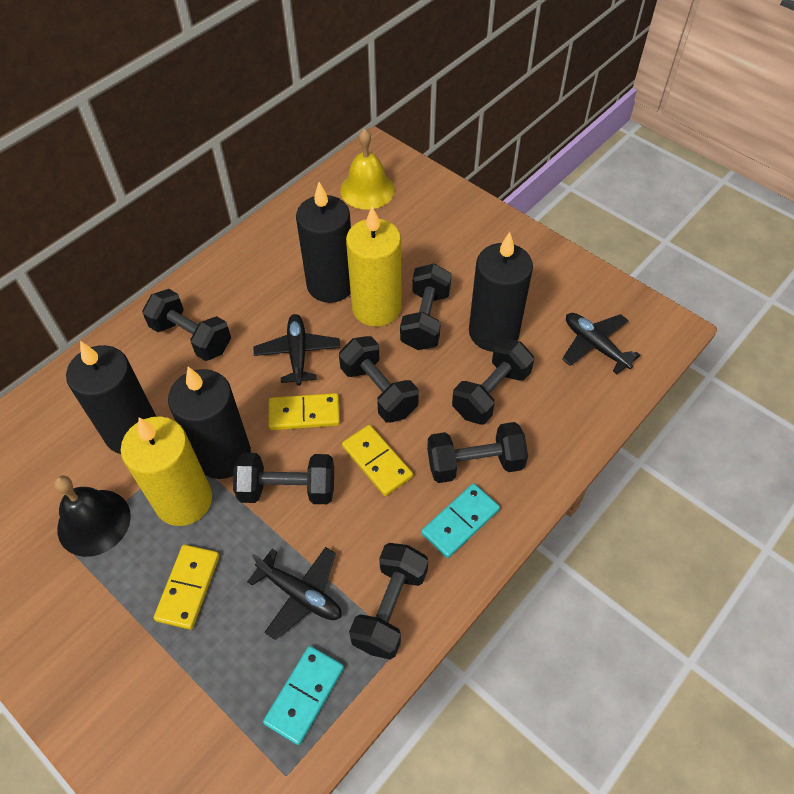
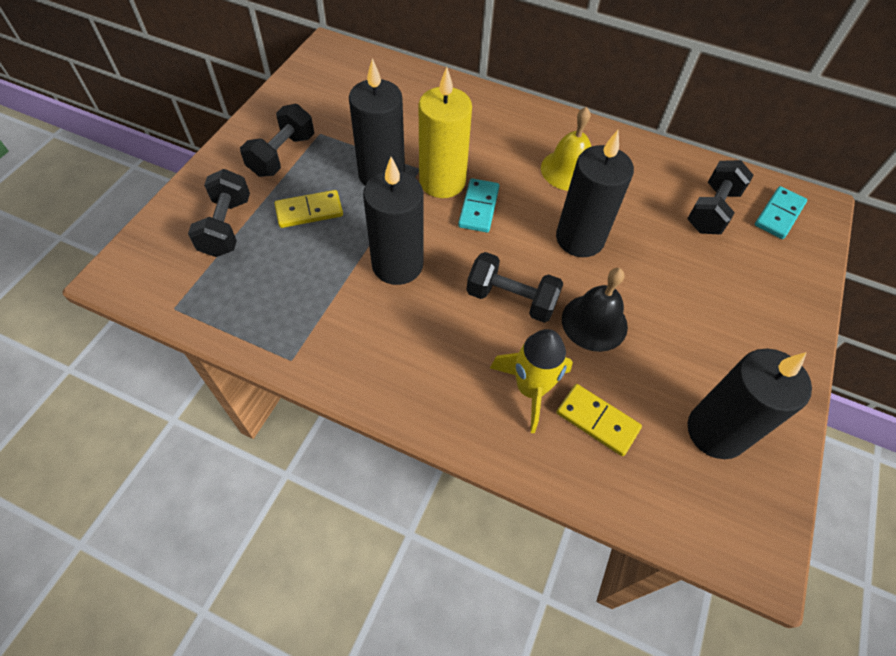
black dumbbell: 7 -> 4
black plane: 3 -> 0
yellow candle: 2 -> 1
yellow domino: 3 -> 2
yellow rocket: 0 -> 1

